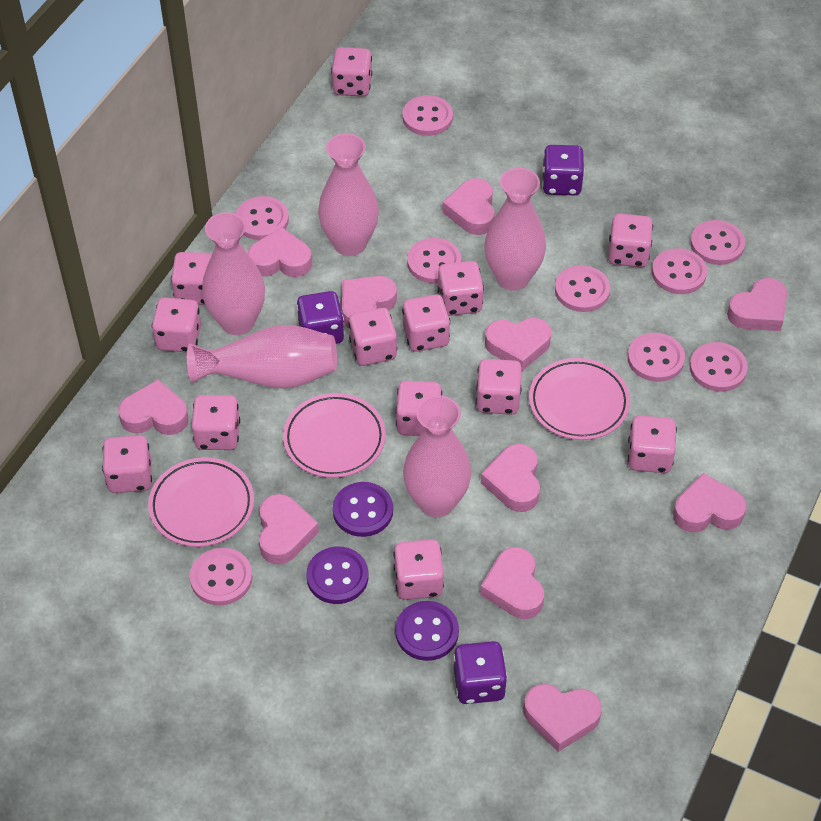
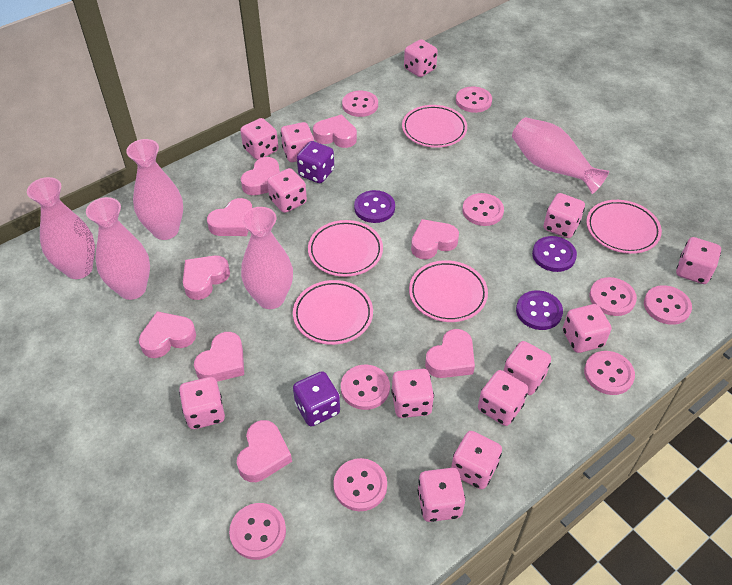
pink heart: 11 -> 9
pink plate: 3 -> 5
purple dice: 3 -> 2

